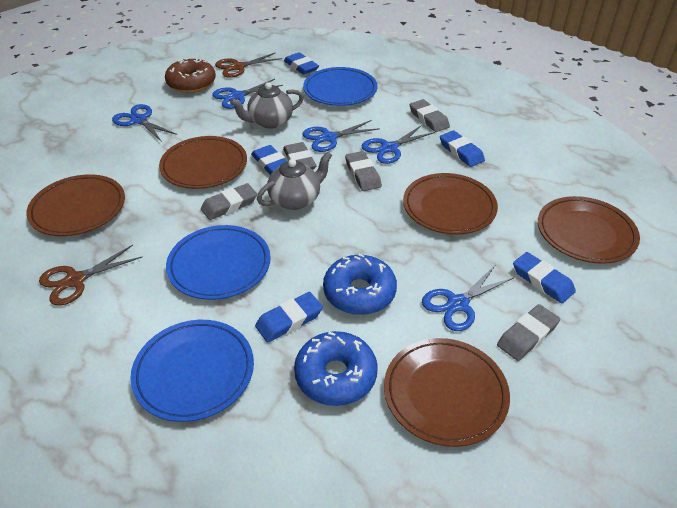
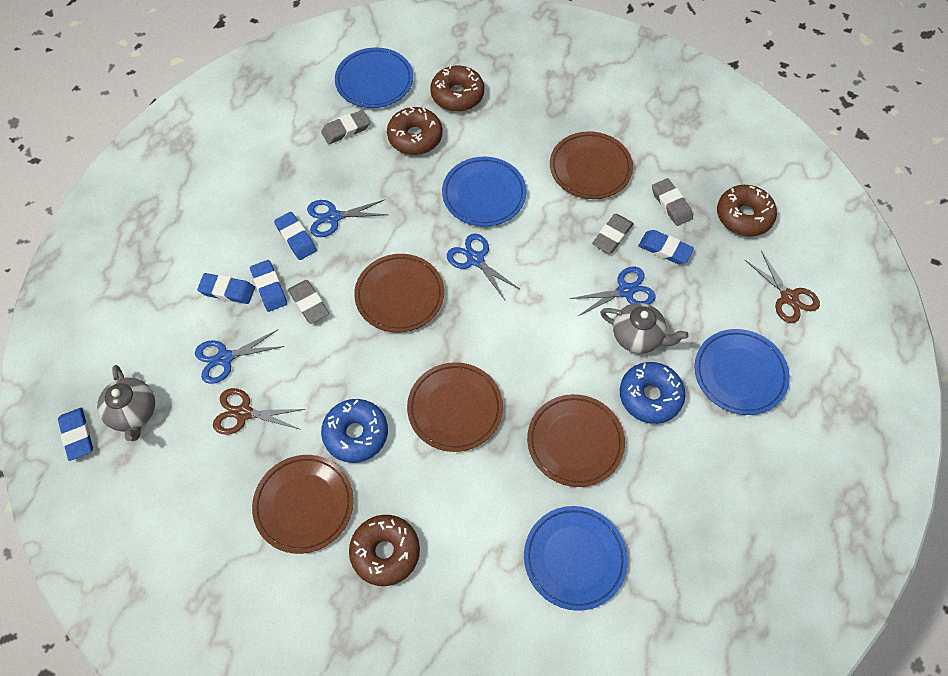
blue plate: 3 -> 4
blue scissors: 5 -> 4
brown donut: 1 -> 4
grey eraser: 5 -> 4

